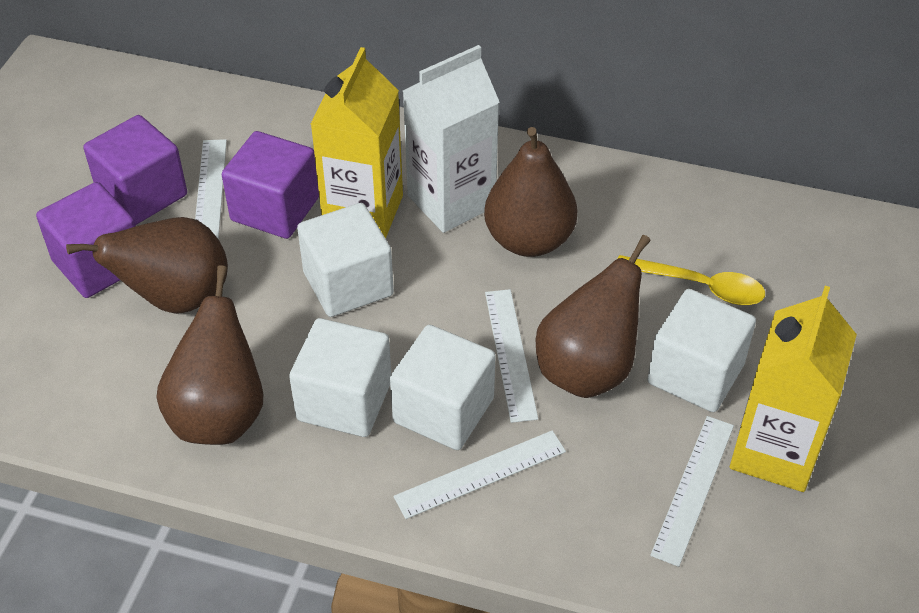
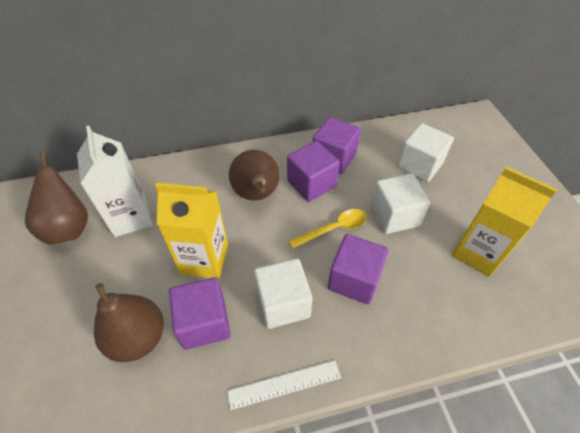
brown pear: 4 -> 3
purple cube: 3 -> 4
white cube: 4 -> 3
white ruler: 4 -> 1

